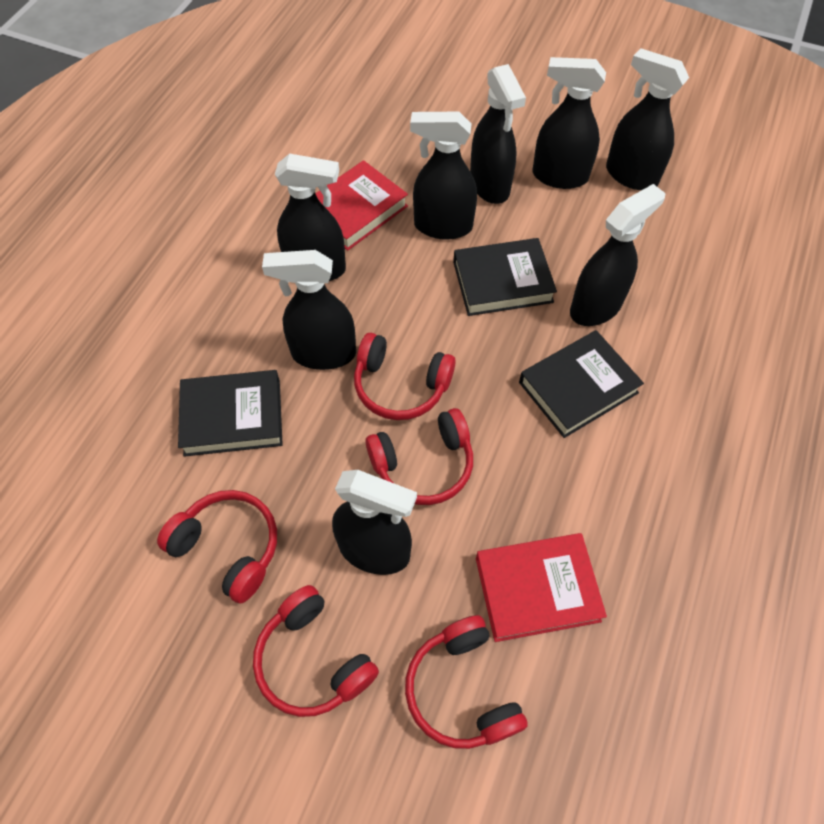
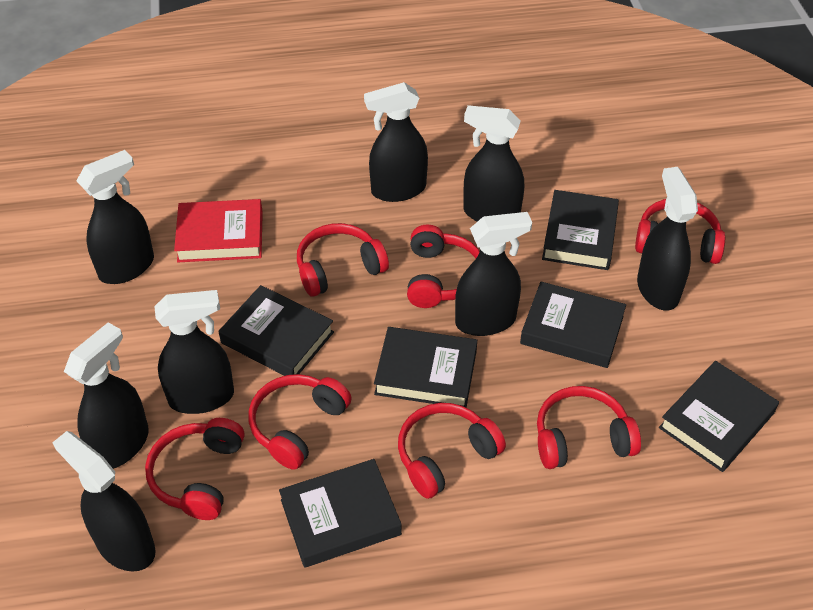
black book: 3 -> 6
red book: 2 -> 1
red headphones: 5 -> 7

